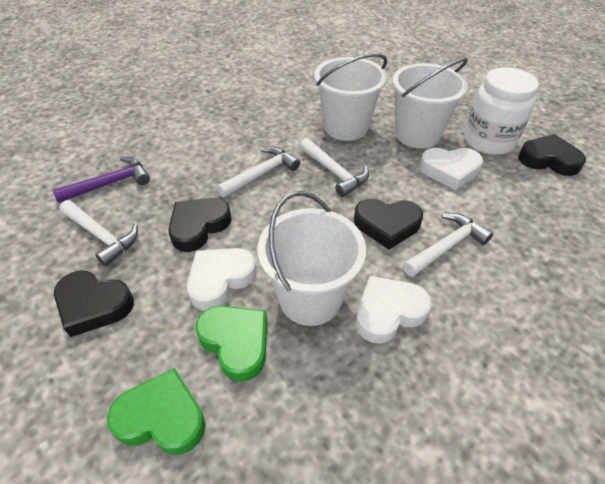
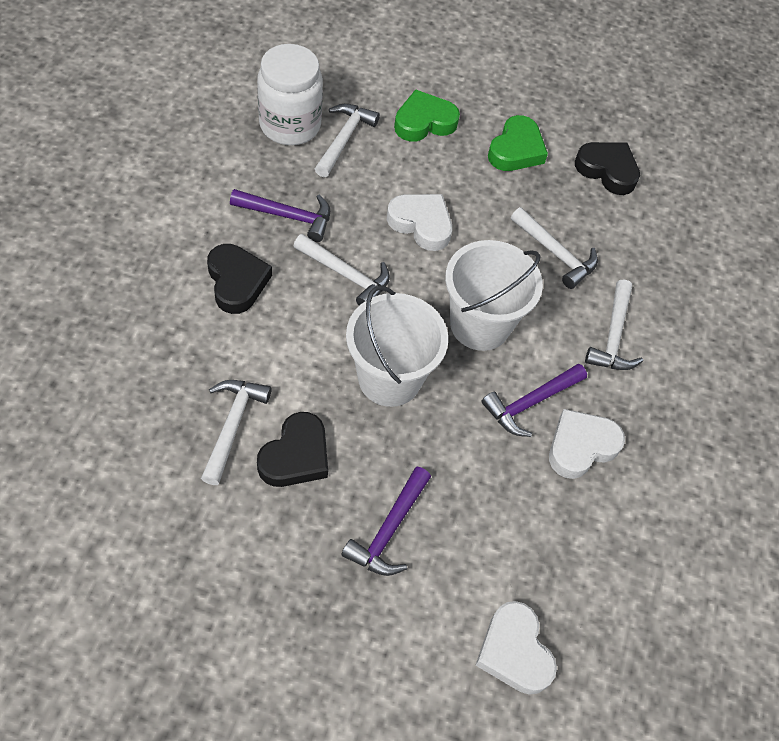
black heart: 4 -> 3
purple hammer: 1 -> 3
white bucket: 3 -> 2
white hammer: 4 -> 5

